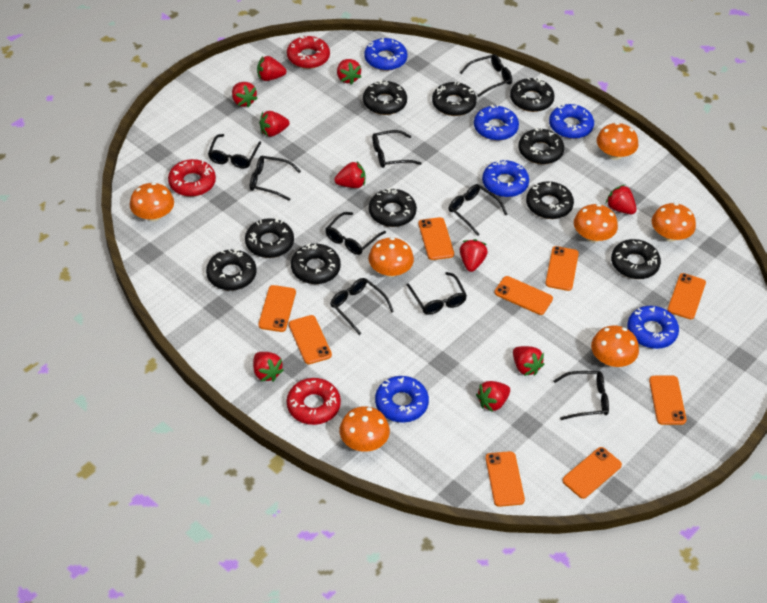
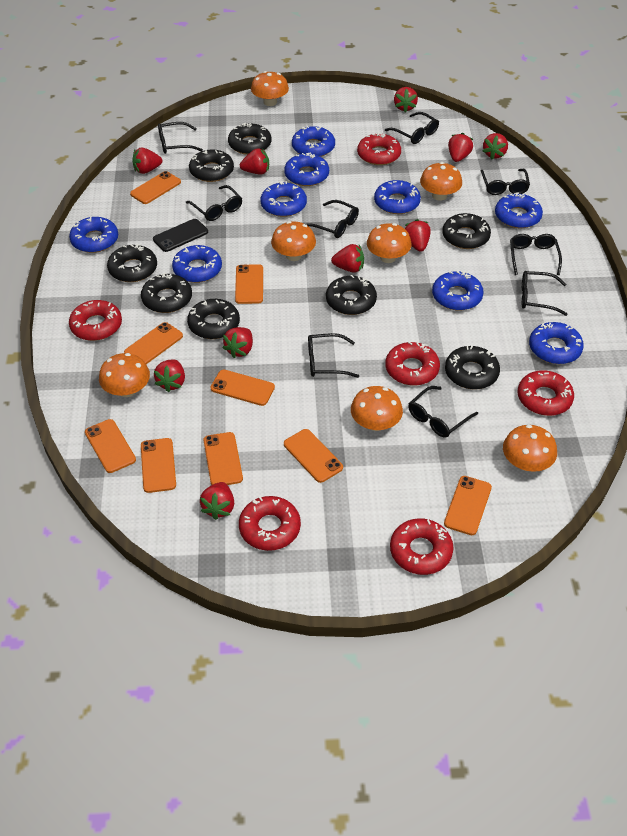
black donut: 10 -> 8
black phone: 0 -> 1
blue donut: 6 -> 9
red donut: 3 -> 6

